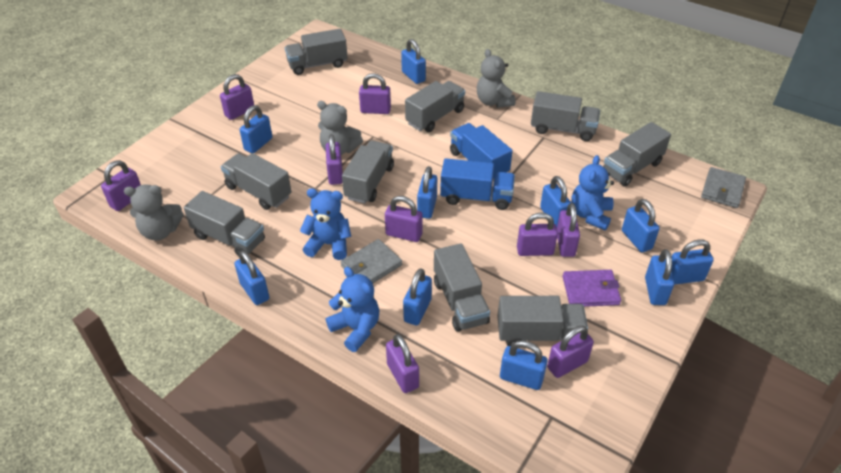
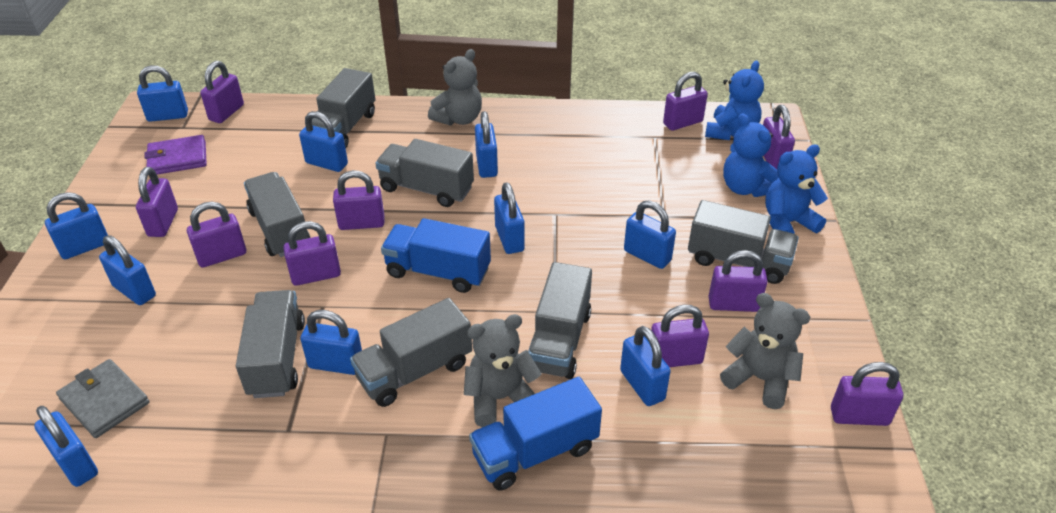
grey truck: 9 -> 7
grey wallet: 2 -> 1
purple padlock: 9 -> 10

